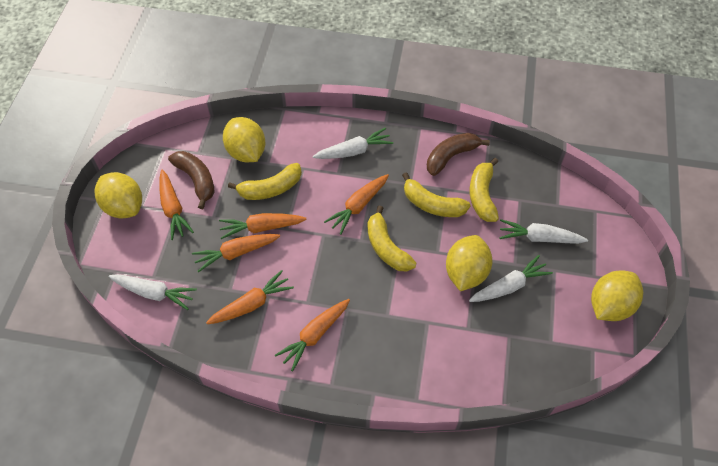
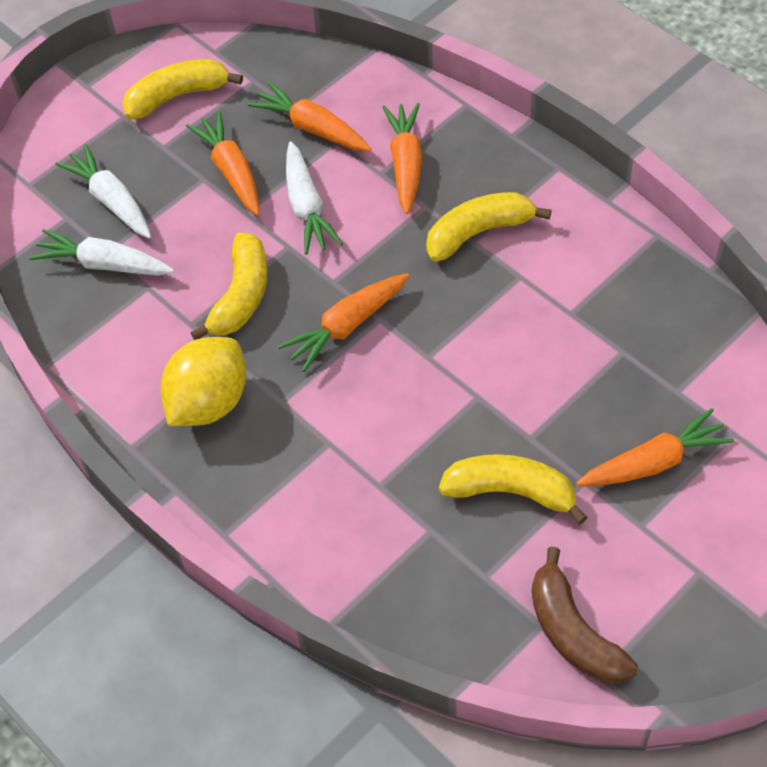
brown banana: 2 -> 1
orange carrot: 6 -> 5
white carrot: 4 -> 3
yellow lemon: 4 -> 1

